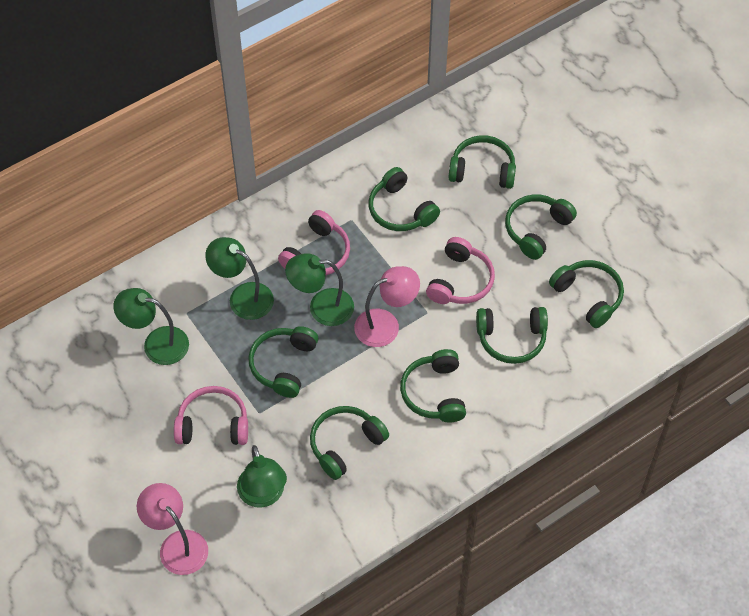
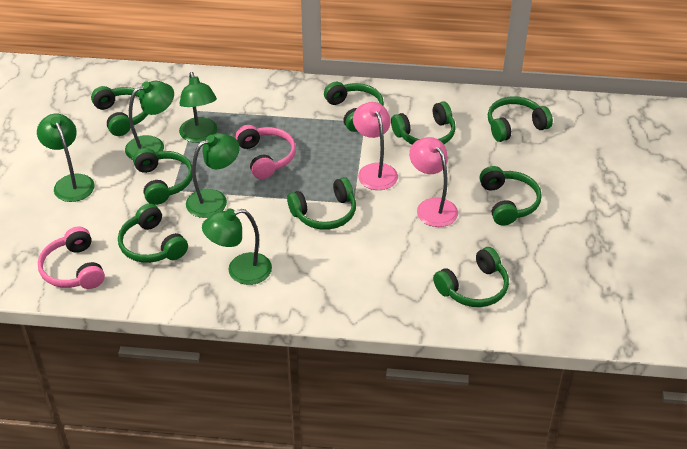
green headphones: 8 -> 9
green lamp: 4 -> 5
pink headphones: 3 -> 2

